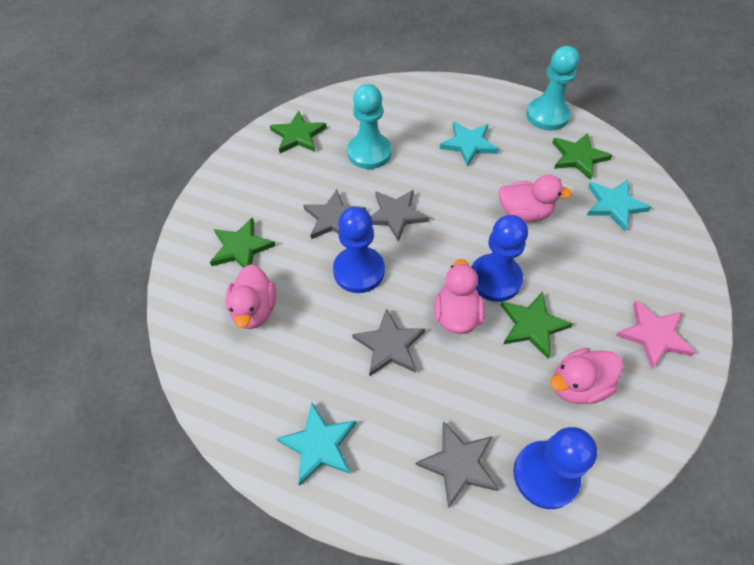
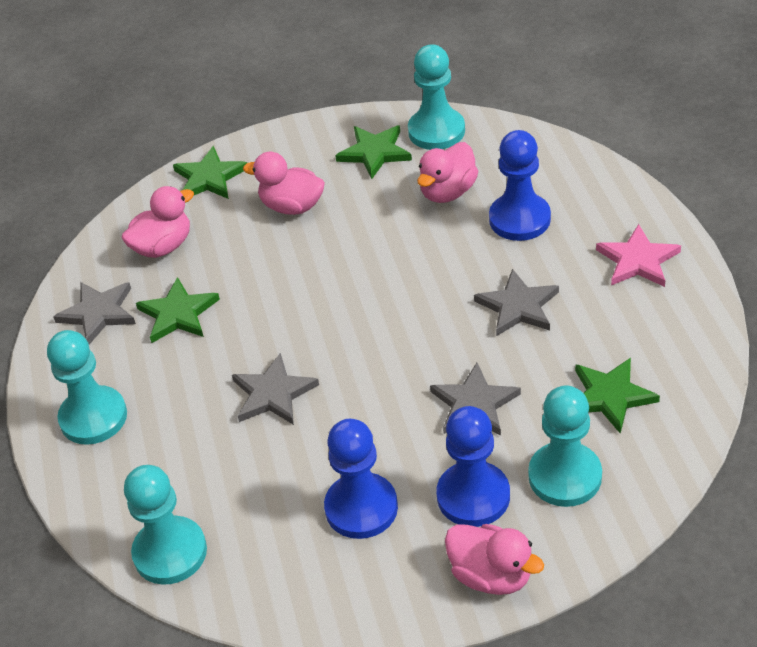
turquoise pawn: 2 -> 4
turquoise star: 3 -> 0

